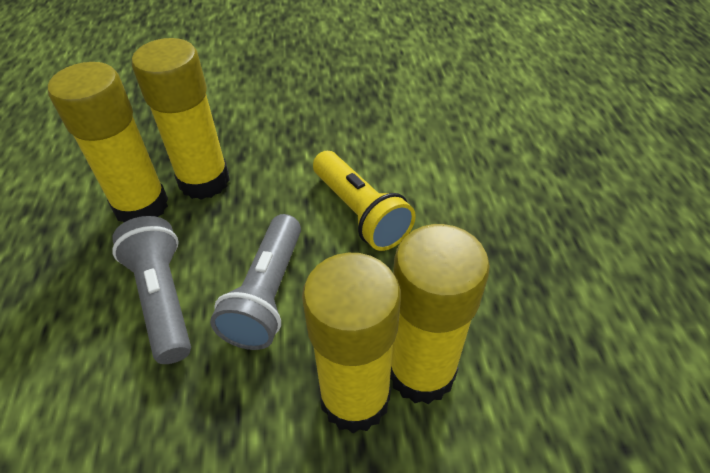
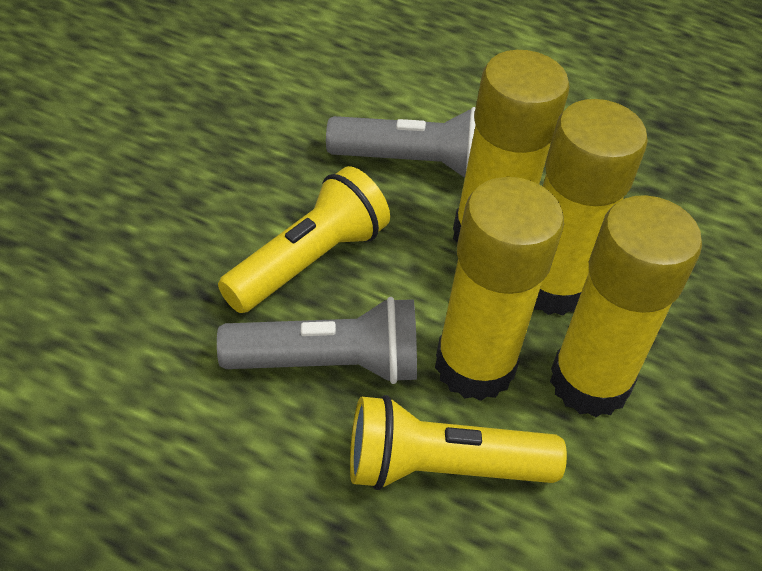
yellow flashlight: 1 -> 2

